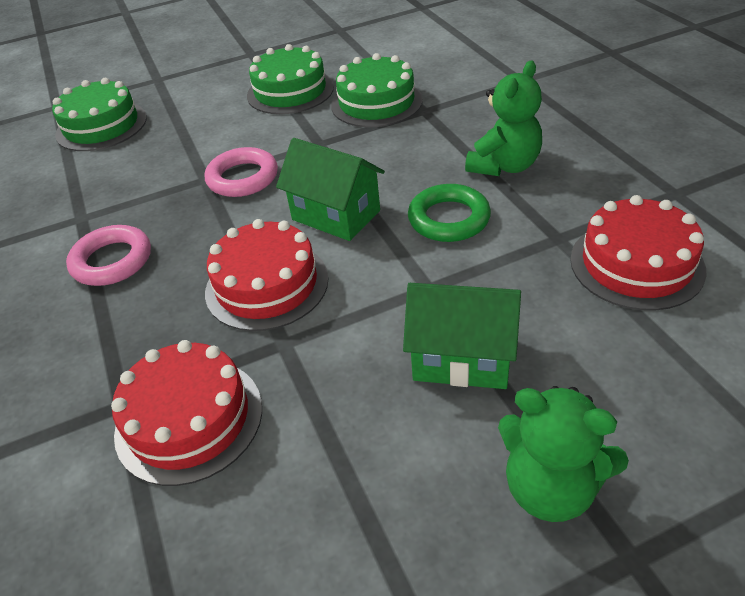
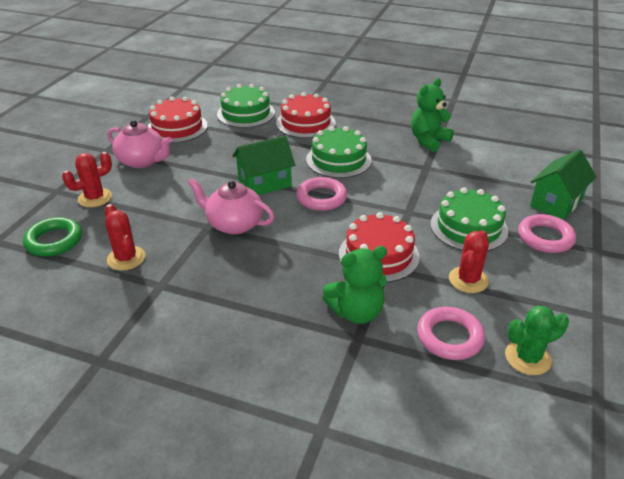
green cactus: 0 -> 1
pink ring: 2 -> 3
pink teapot: 0 -> 2
red cactus: 0 -> 3

